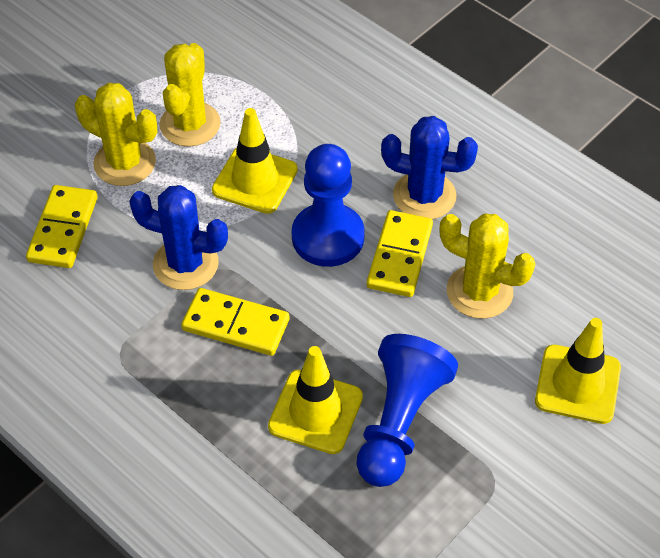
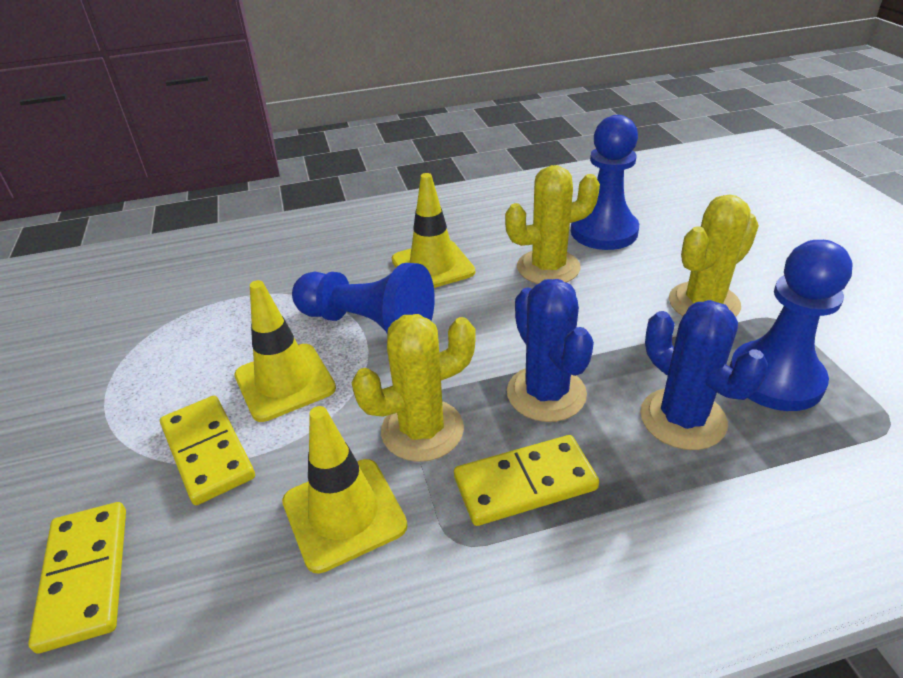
blue pawn: 2 -> 3

